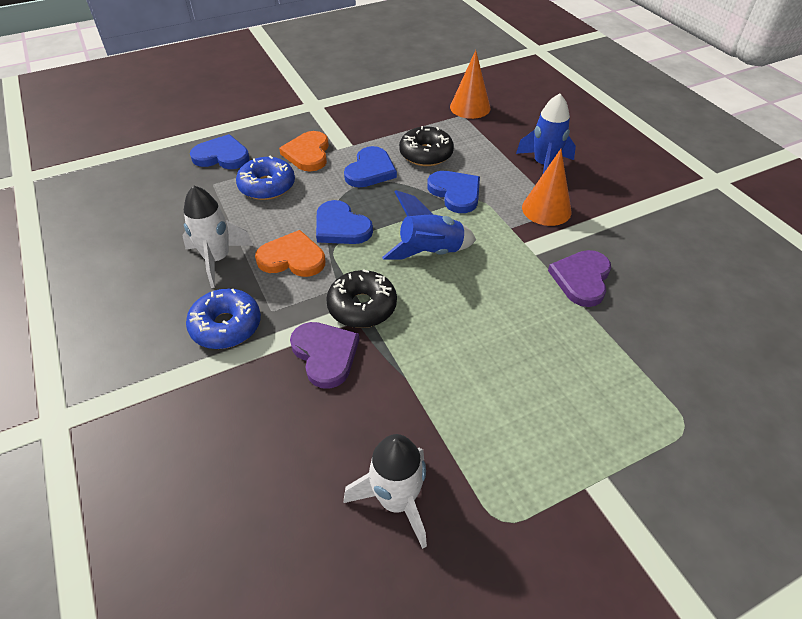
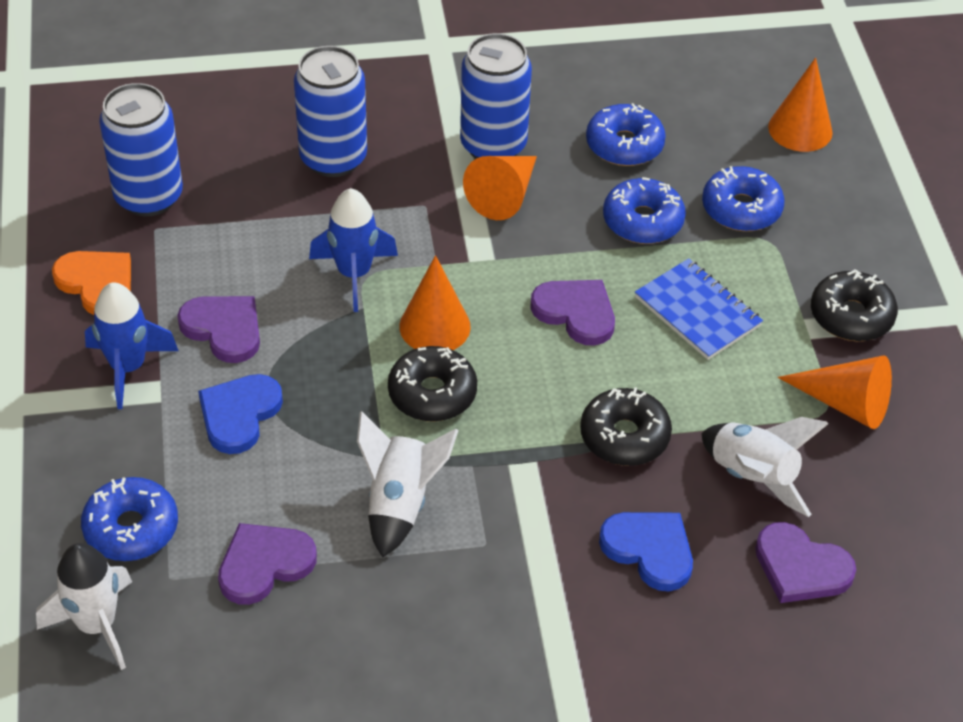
black donut: 2 -> 3
blue can: 0 -> 3
blue donut: 2 -> 4
blue heart: 4 -> 2
blue notebook: 0 -> 1
orange cone: 2 -> 4
orange heart: 2 -> 1
purple heart: 2 -> 4
white rocket: 2 -> 3

